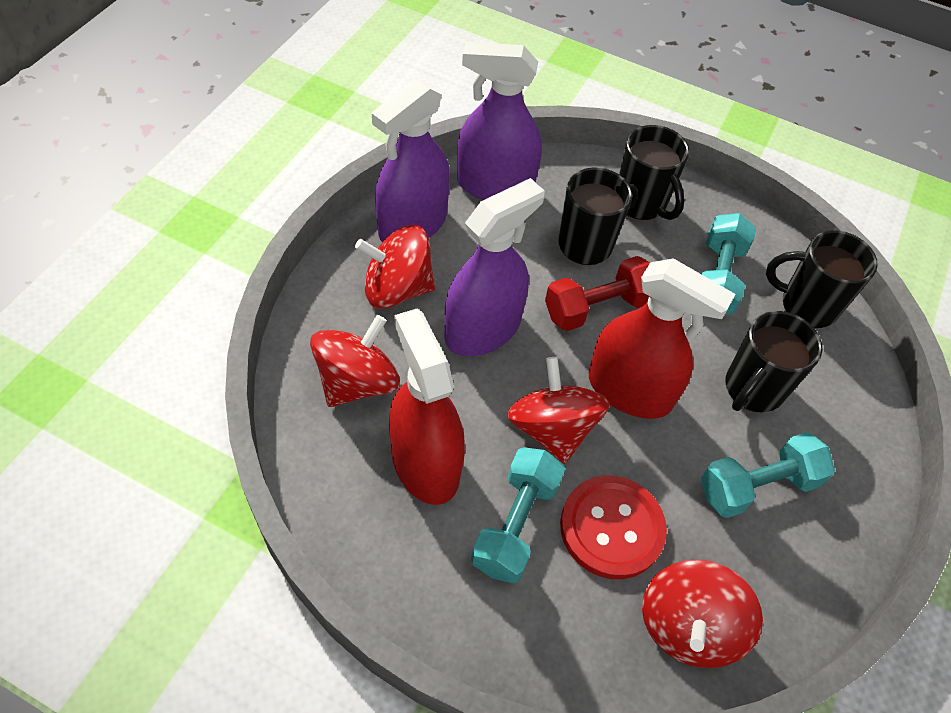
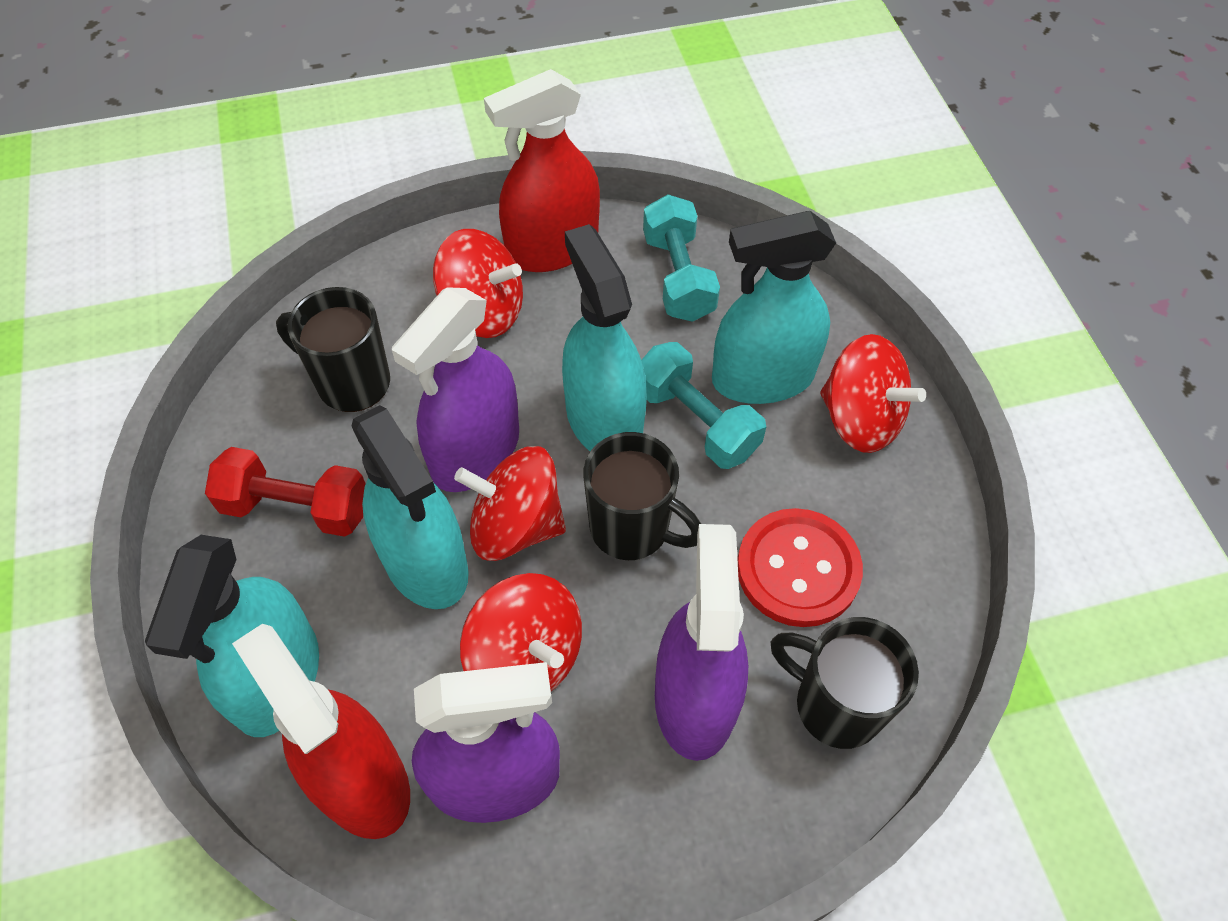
black mug: 4 -> 3
turquoise dumbbell: 3 -> 2
turquoise spray bottle: 0 -> 4

